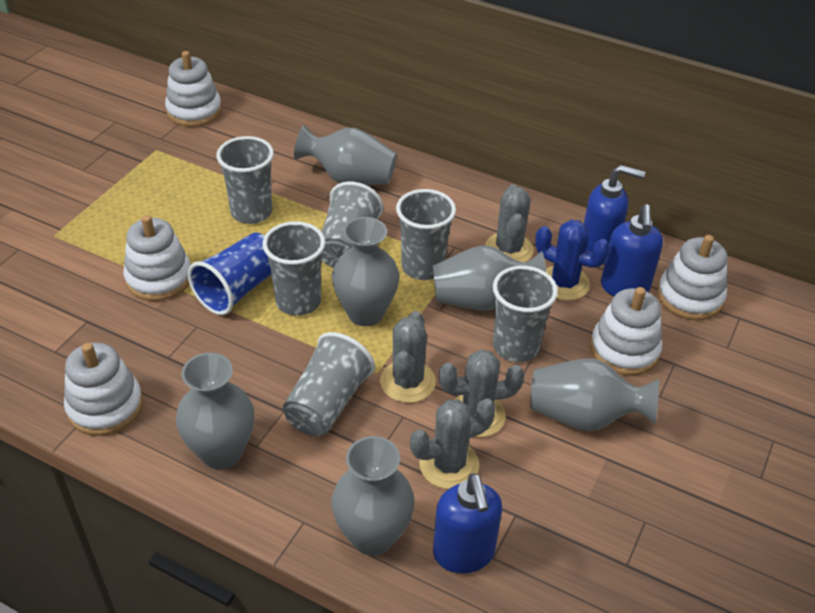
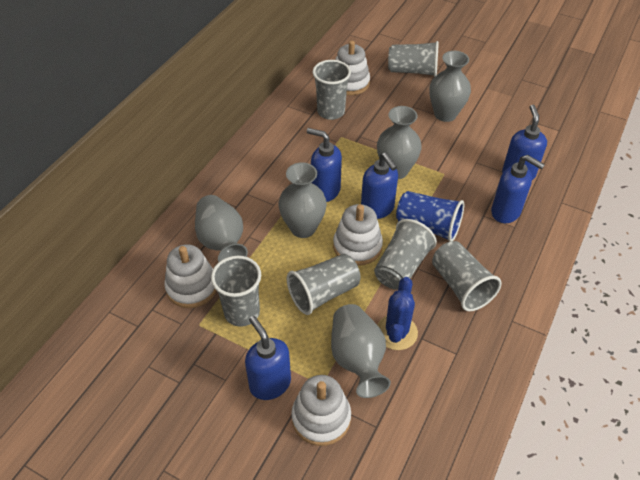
blue soap dispenser: 3 -> 5
grey cactus: 4 -> 0
grey vase: 6 -> 5
white stacking toy: 5 -> 4

